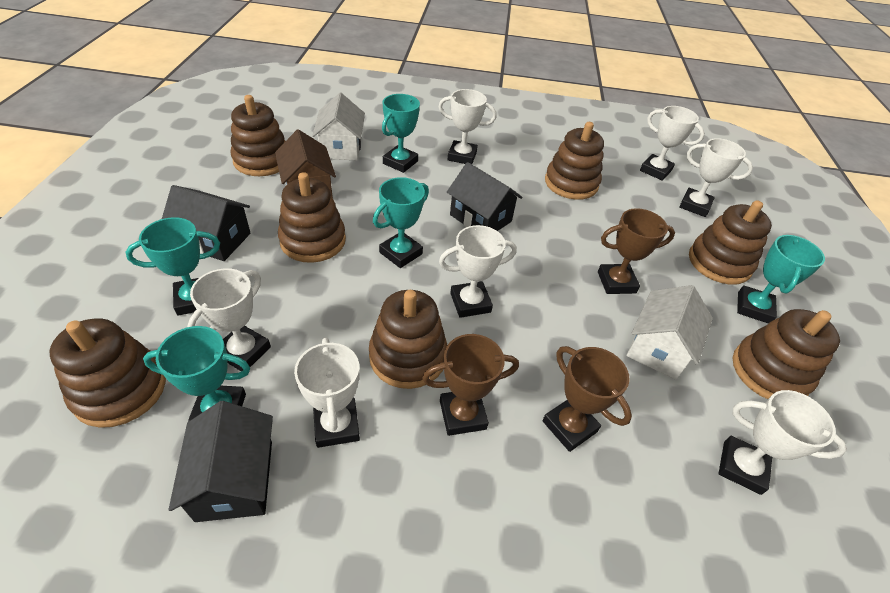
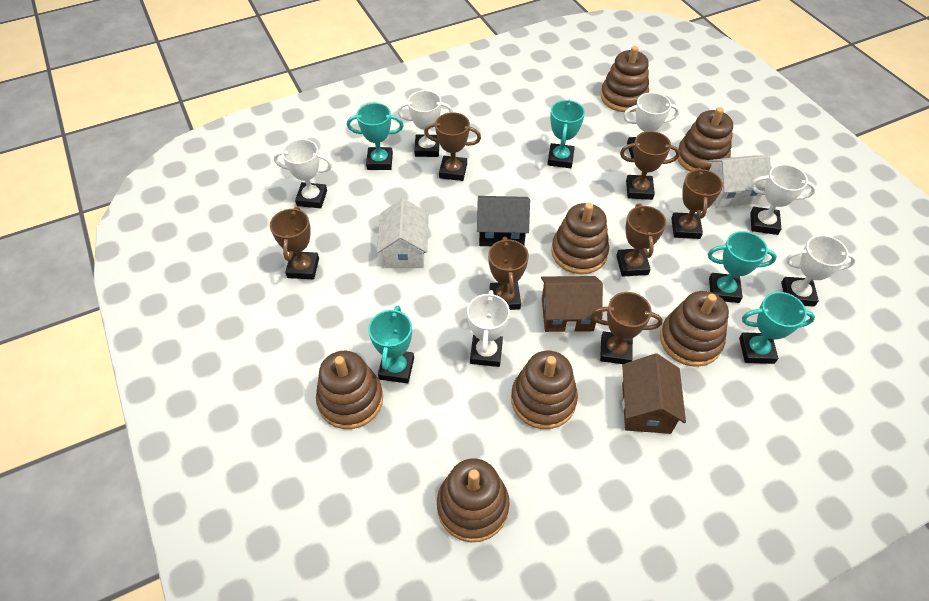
black house: 3 -> 1
brown house: 1 -> 2
brown trophy: 3 -> 7
white trophy: 7 -> 6

